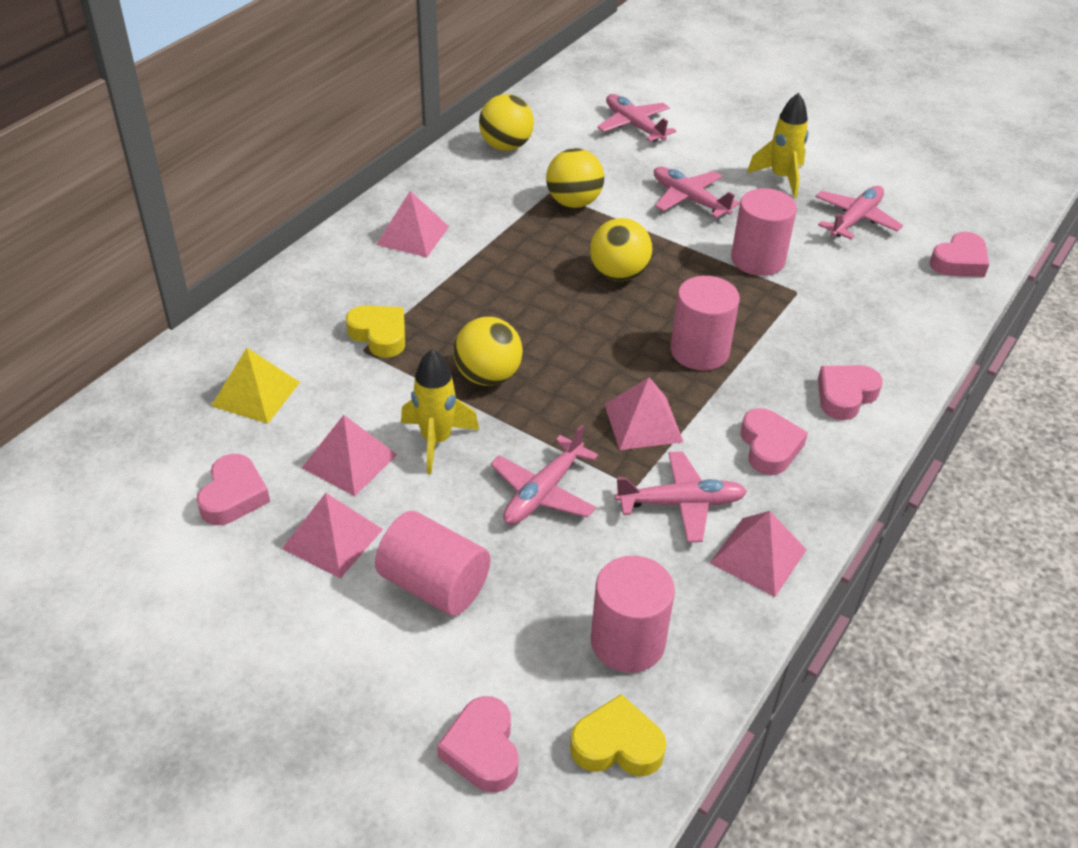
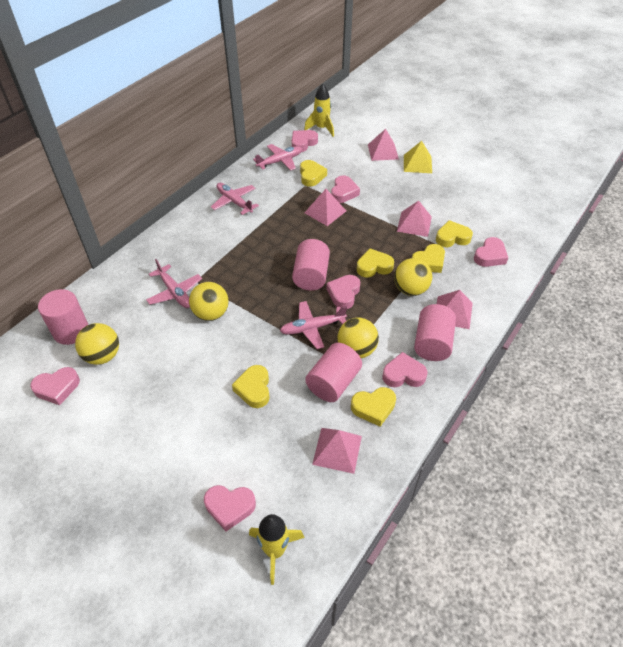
pink heart: 5 -> 7
pink plane: 5 -> 4
yellow heart: 2 -> 6

